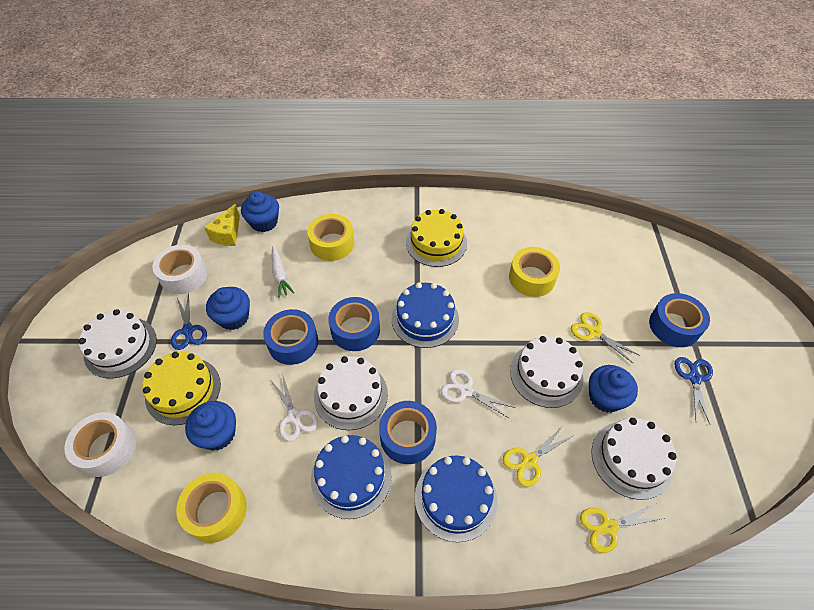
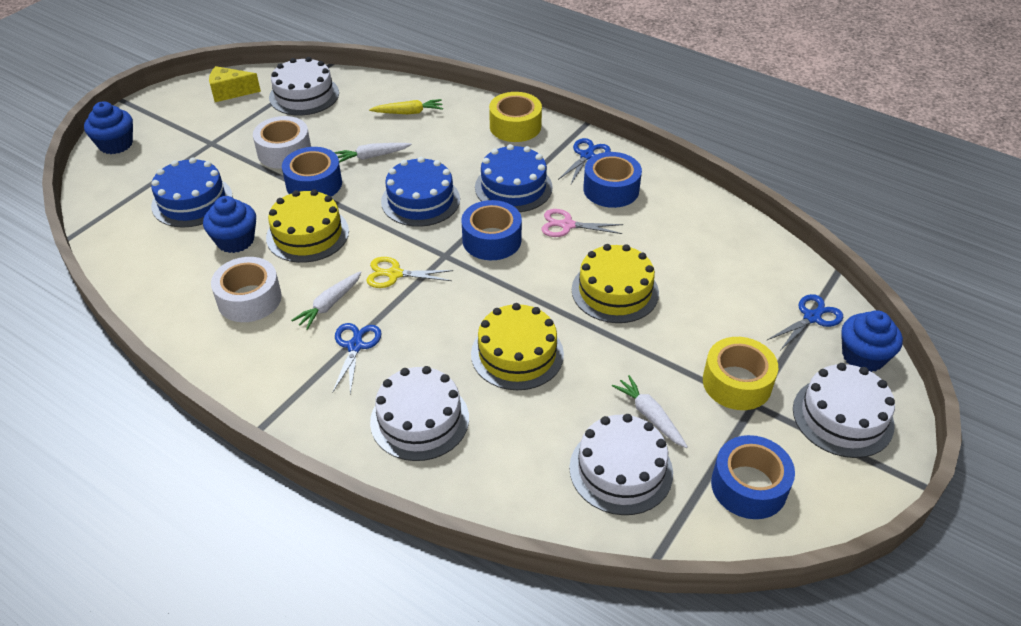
blue cupcake: 4 -> 3
blue scissors: 2 -> 3
pink scissors: 0 -> 1
white carrot: 1 -> 3
white scissors: 2 -> 0
yellow cake: 2 -> 3
yellow carrot: 0 -> 1
yellow scissors: 3 -> 1
yellow tape: 3 -> 2

